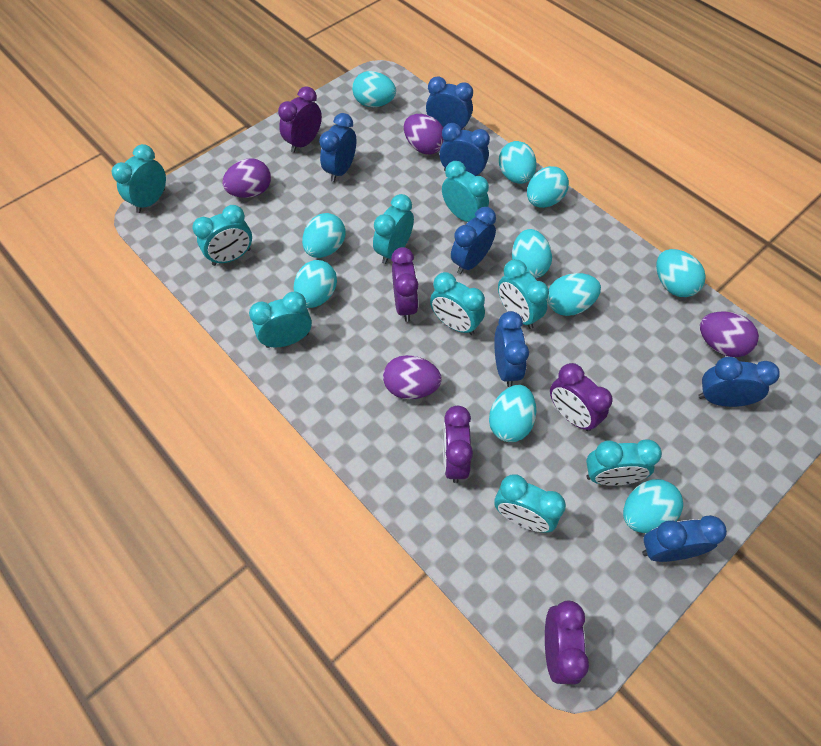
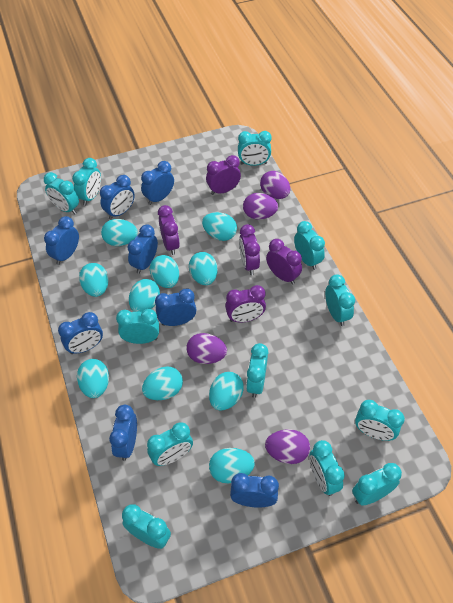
blue clock: 7 -> 8
turquoise clock: 9 -> 12

